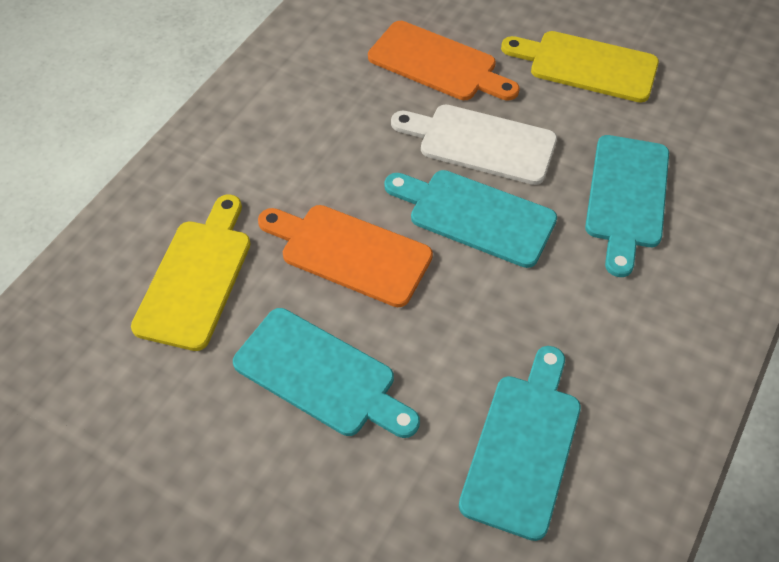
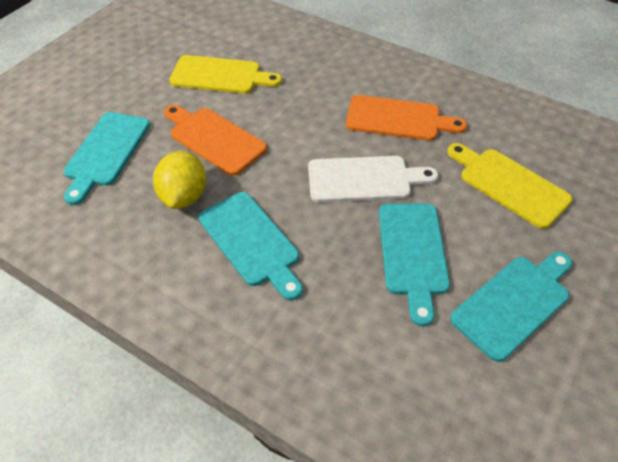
yellow lemon: 0 -> 1

